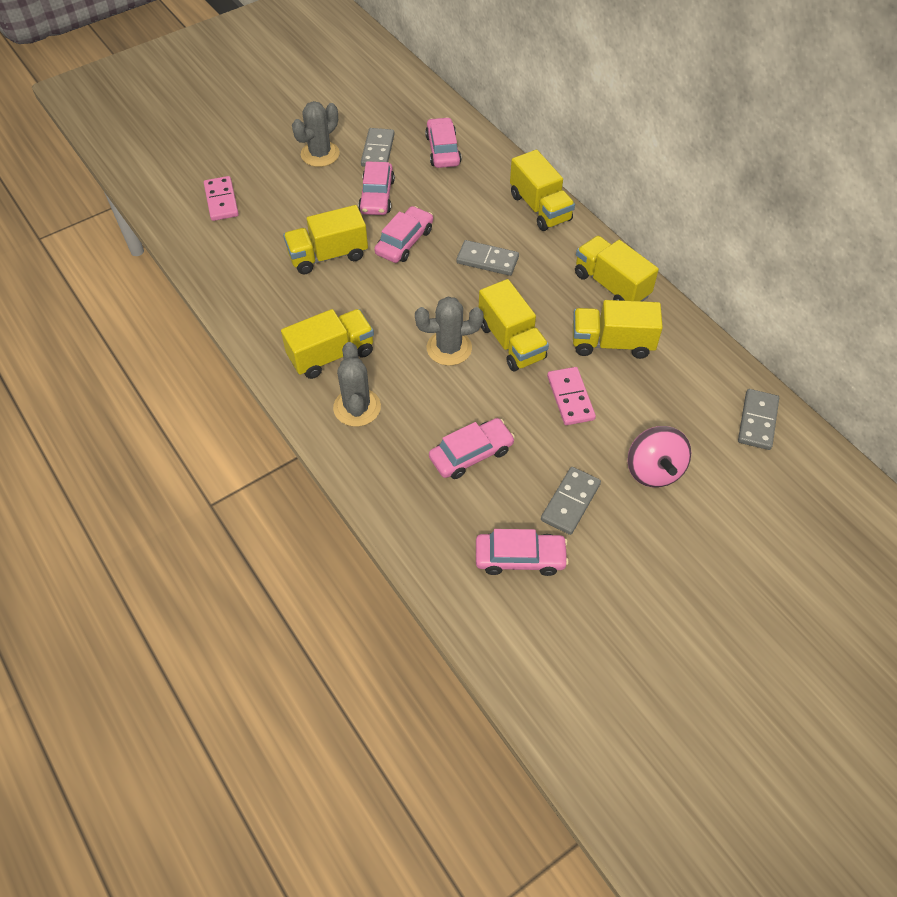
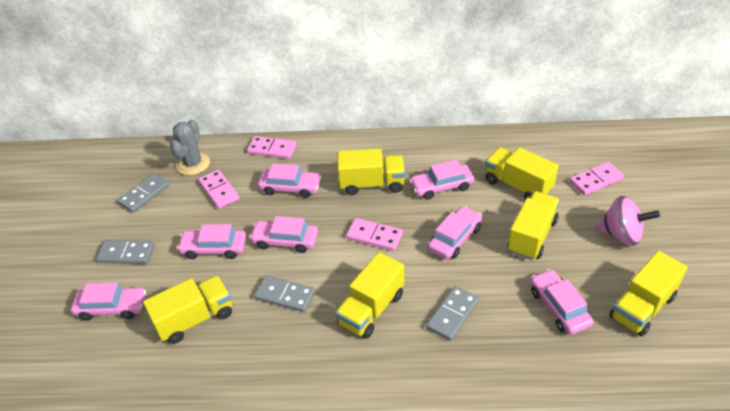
grey cactus: 3 -> 1
pink car: 5 -> 7
pink domino: 2 -> 4

